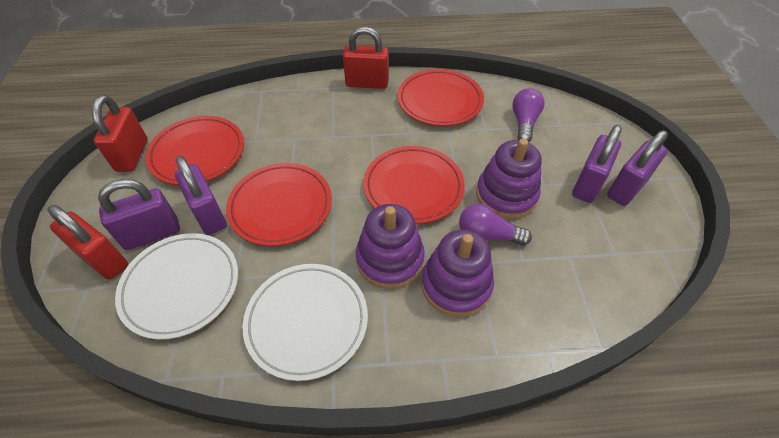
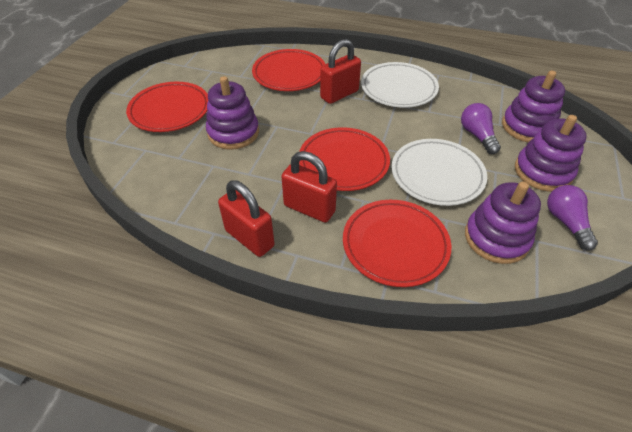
purple padlock: 4 -> 0
purple stacking toy: 3 -> 4

